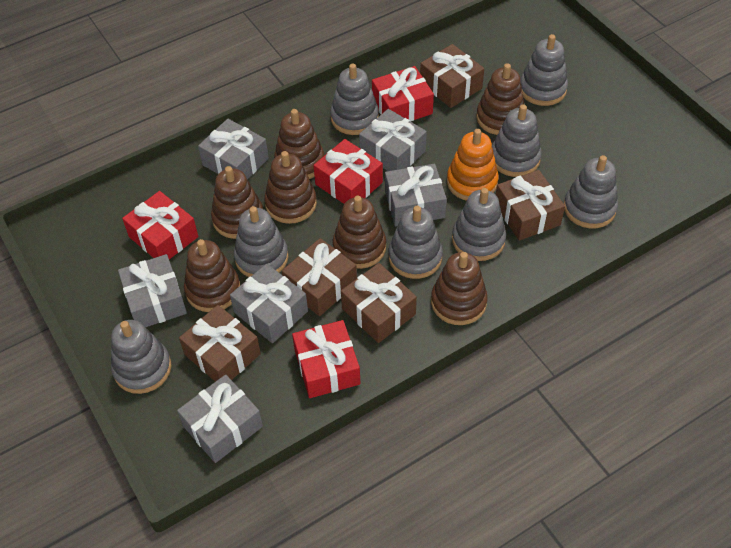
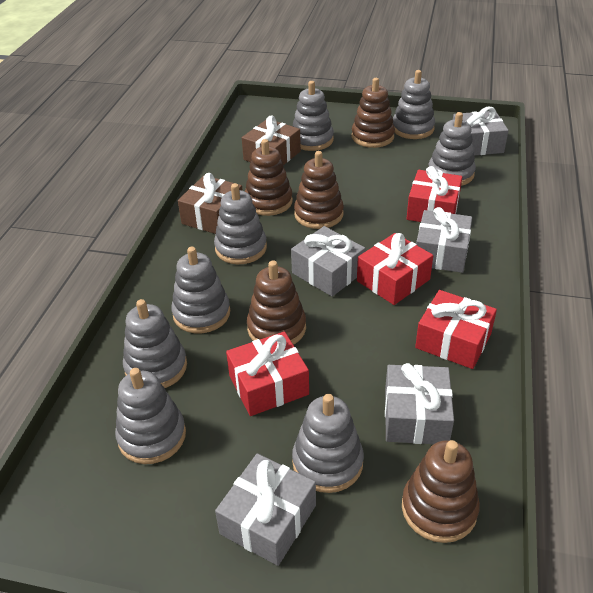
brown gift: 5 -> 2
brown stacking toy: 7 -> 5
grey gift: 6 -> 5
orange stacking toy: 1 -> 0

